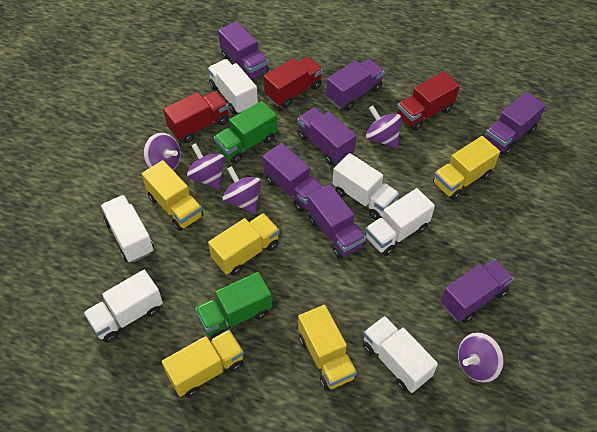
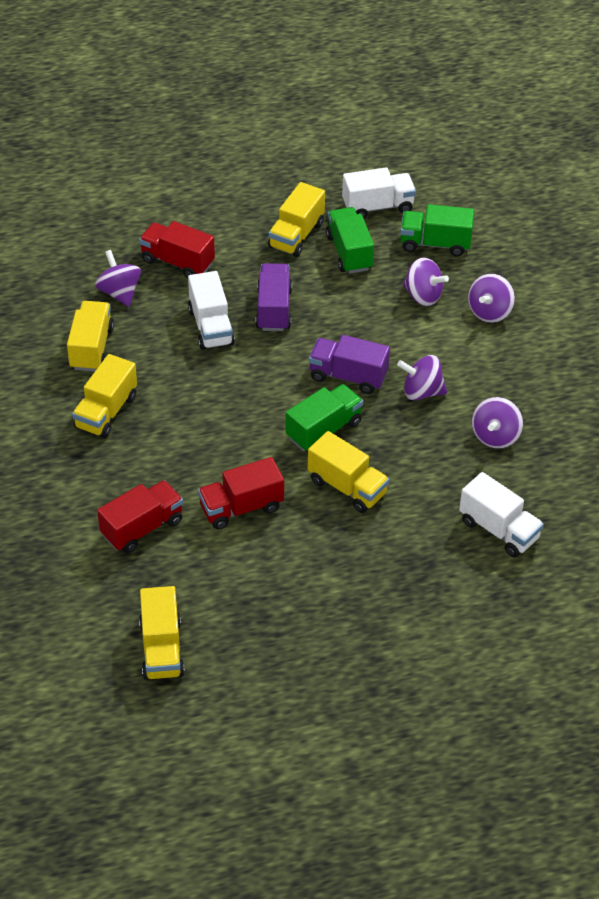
green truck: 2 -> 3
purple truck: 7 -> 2
white truck: 6 -> 3

